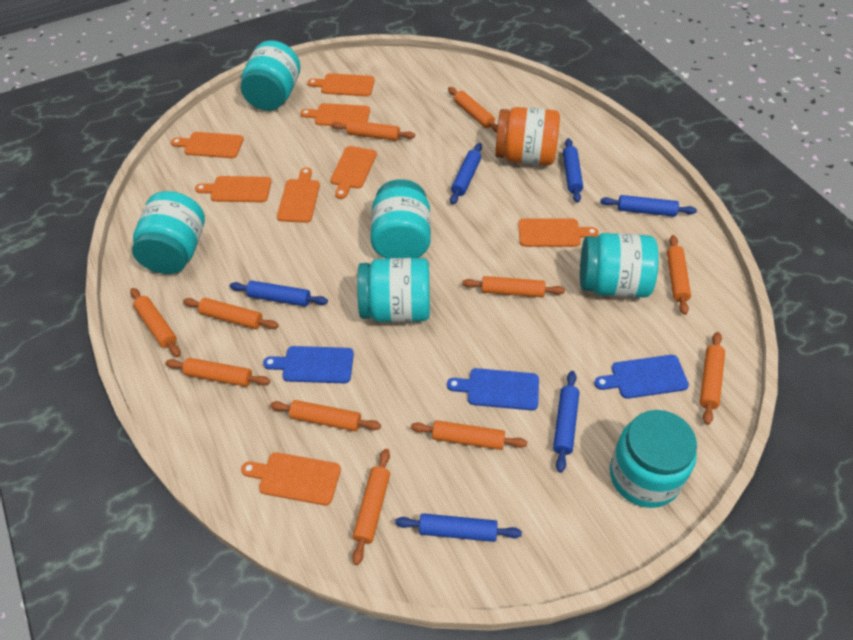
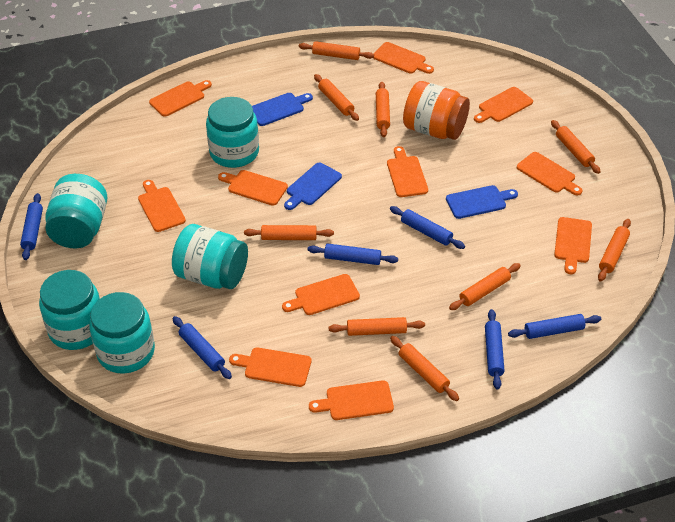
orange cutting board: 8 -> 11
orange rolling pin: 11 -> 9
turquoise jar: 6 -> 5

